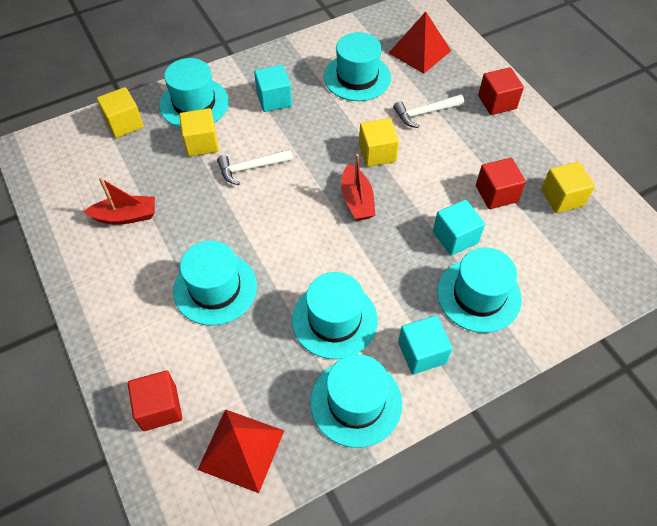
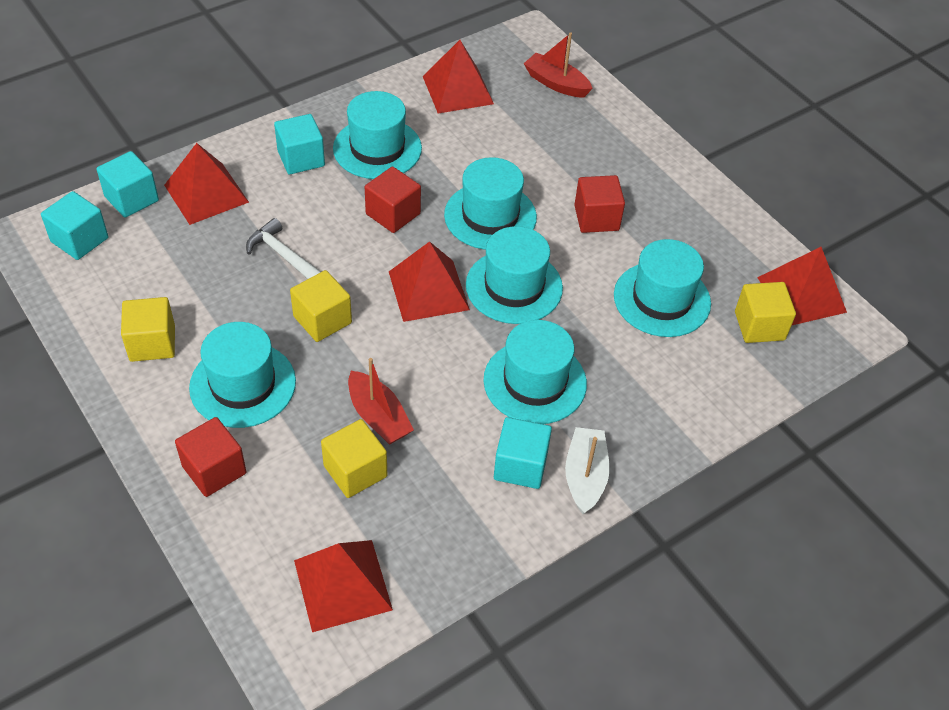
red pyramid: 2 -> 5
turquoise cube: 3 -> 4
white boat: 0 -> 1
white hammer: 2 -> 1

